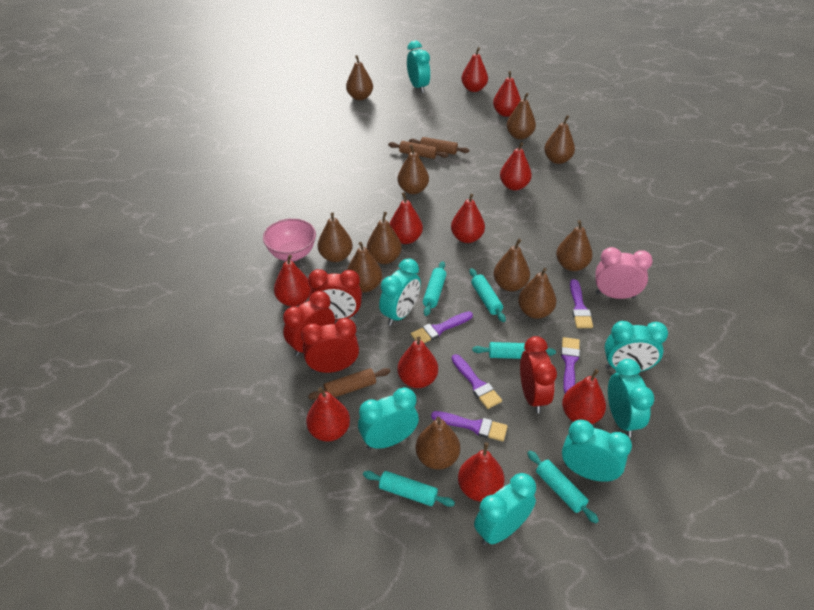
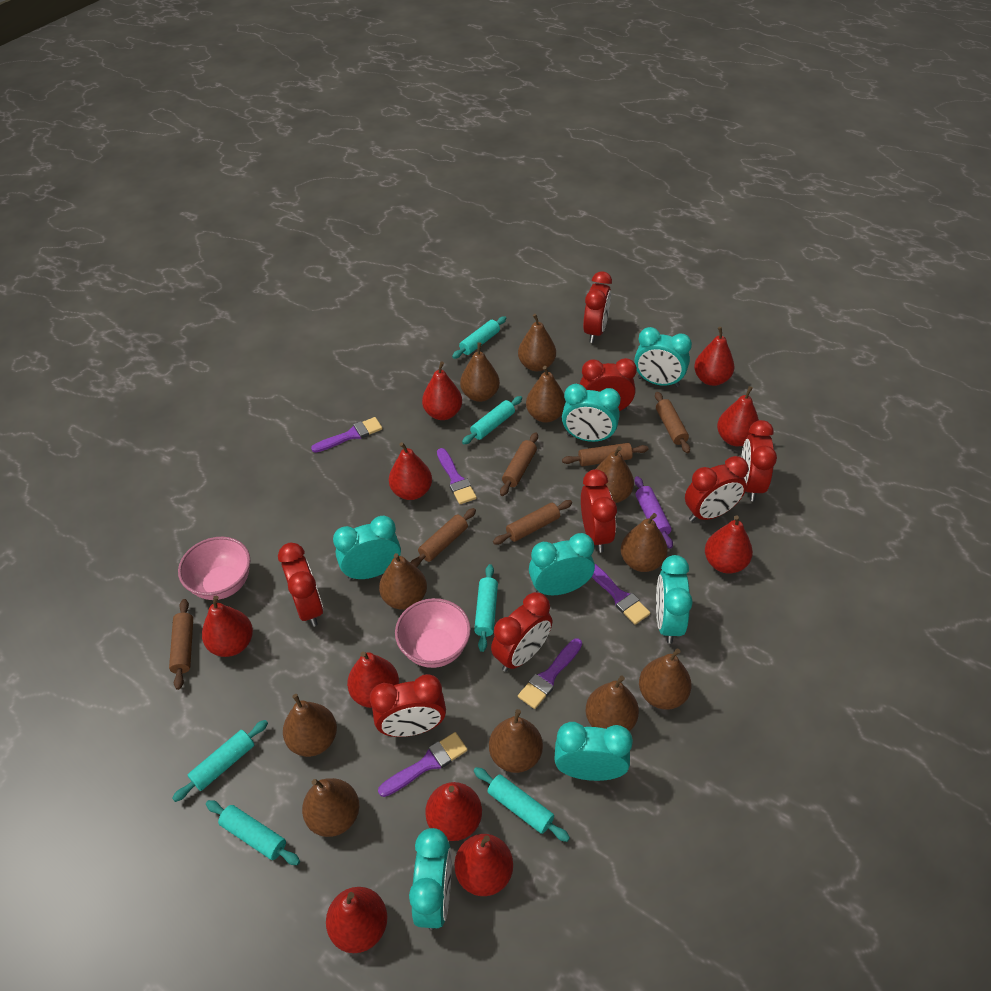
brown rolling pin: 3 -> 6
pink bowl: 1 -> 2
pink clock: 1 -> 0
purple rolling pin: 0 -> 1
red clock: 4 -> 8
turquoise rolling pin: 5 -> 6

